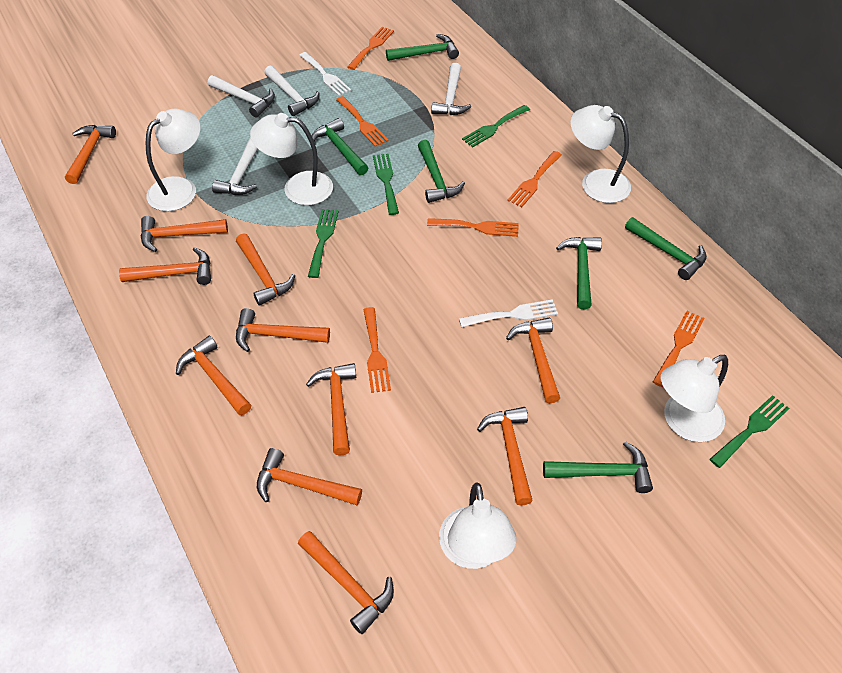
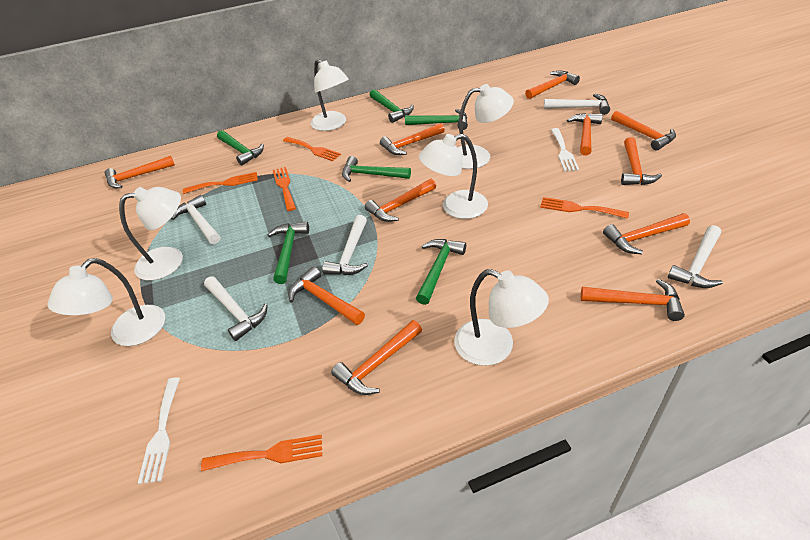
green fork: 4 -> 0
orange fork: 6 -> 5
white hammer: 4 -> 5
white lamp: 5 -> 6

